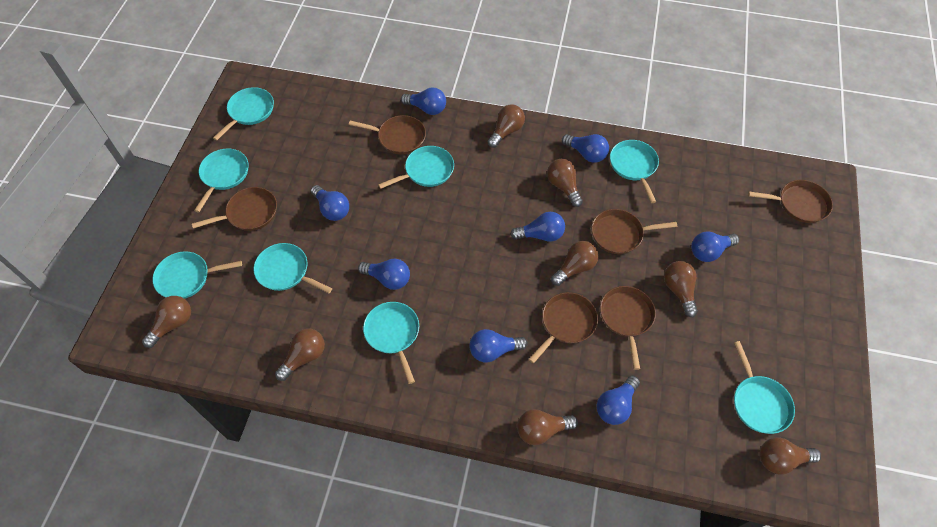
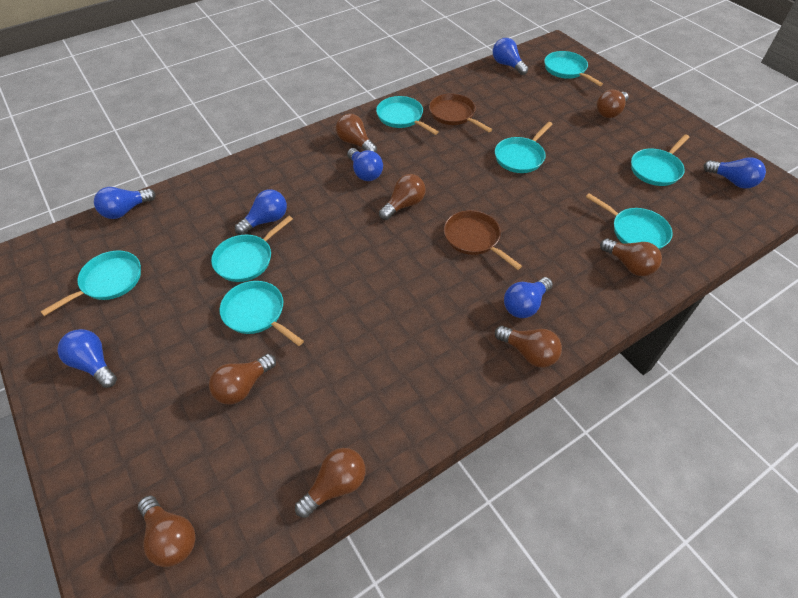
blue light bulb: 8 -> 7
brown pan: 6 -> 2

